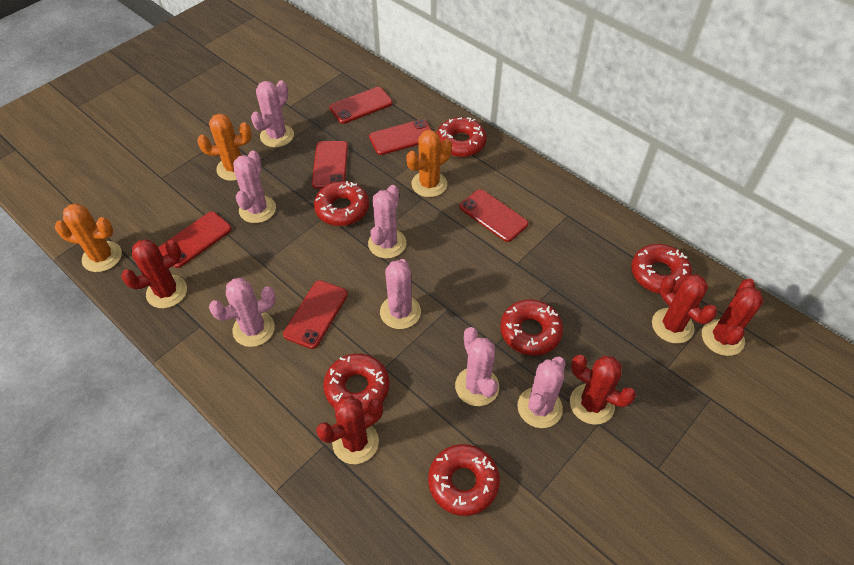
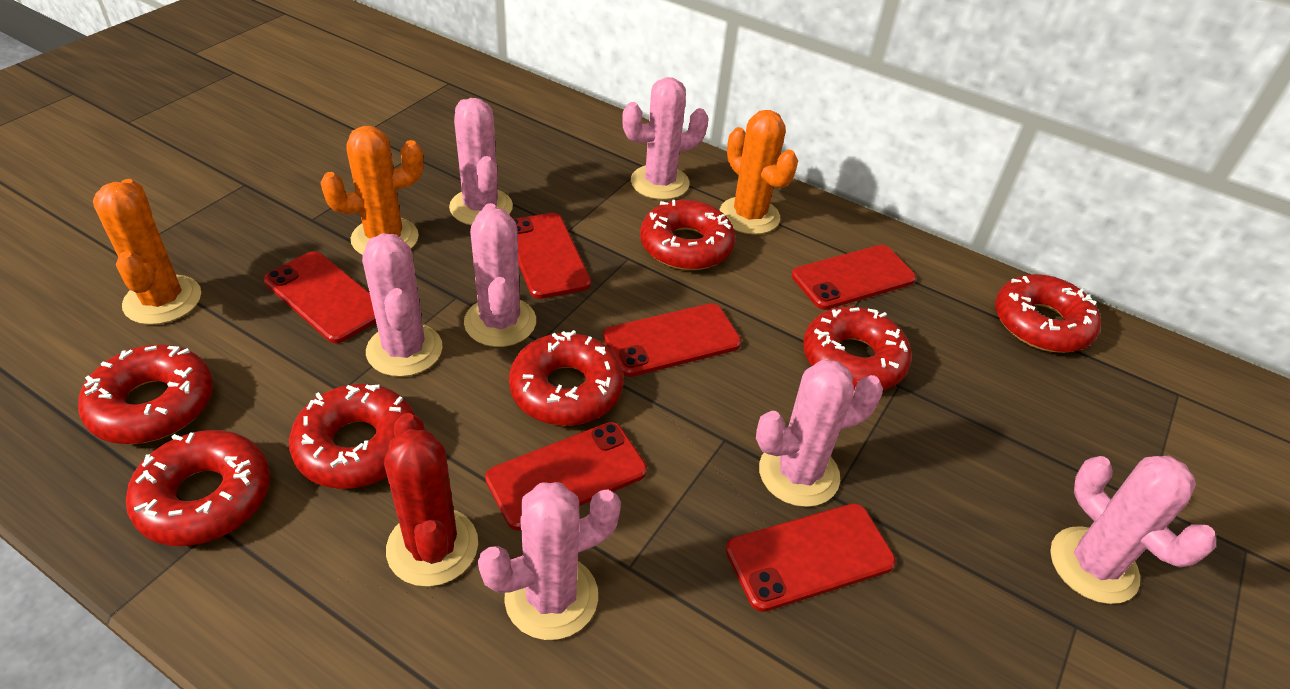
red cactus: 5 -> 1
red donut: 6 -> 7

